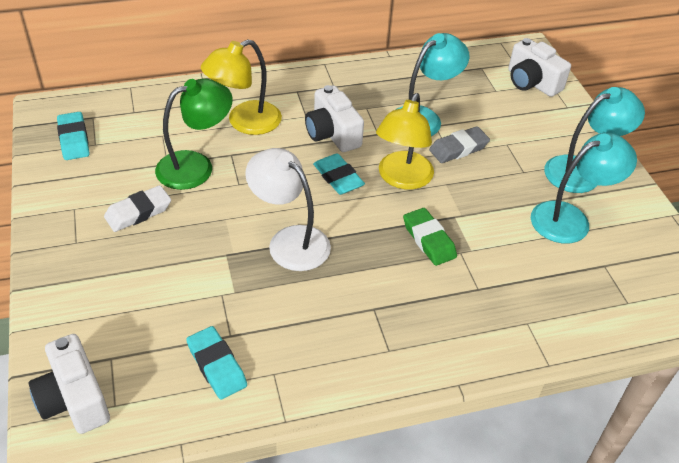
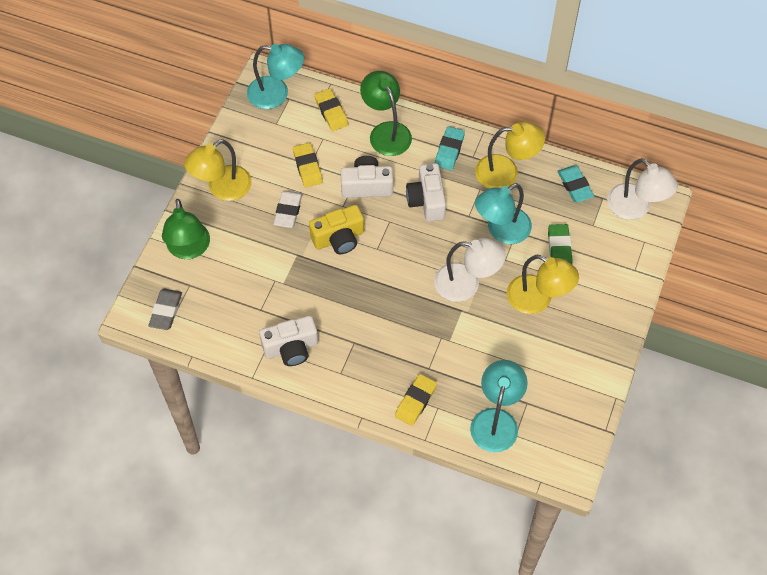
green lamp: 1 -> 2
turquoise eraser: 3 -> 2
white lamp: 1 -> 2
yellow camera: 0 -> 1
yellow eraser: 0 -> 3
yellow lamp: 2 -> 3

